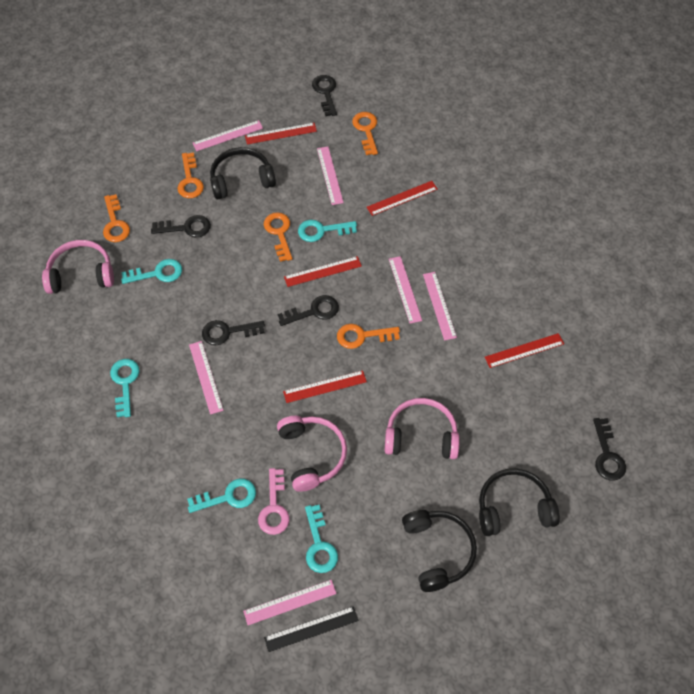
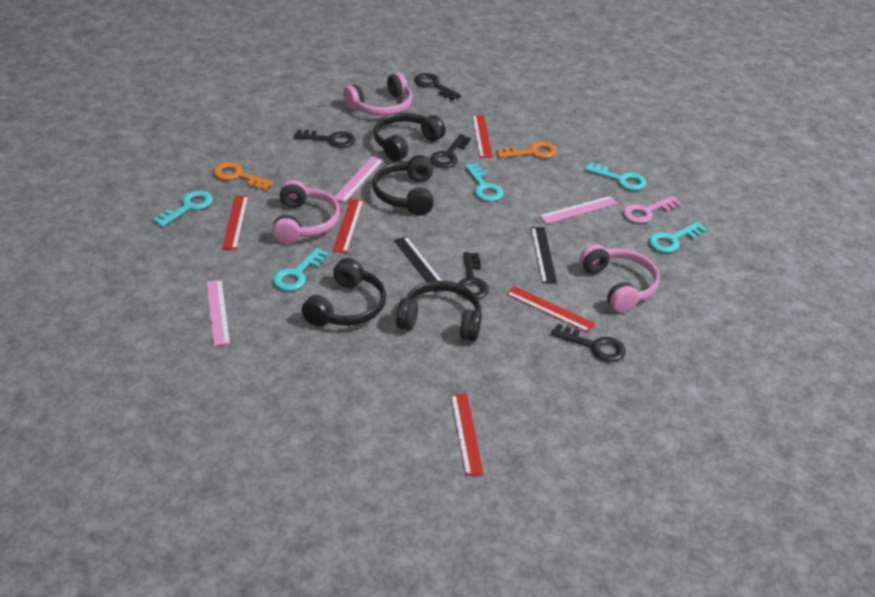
black headphones: 3 -> 4
black ruler: 1 -> 2
orange key: 5 -> 2
pink ruler: 6 -> 3

